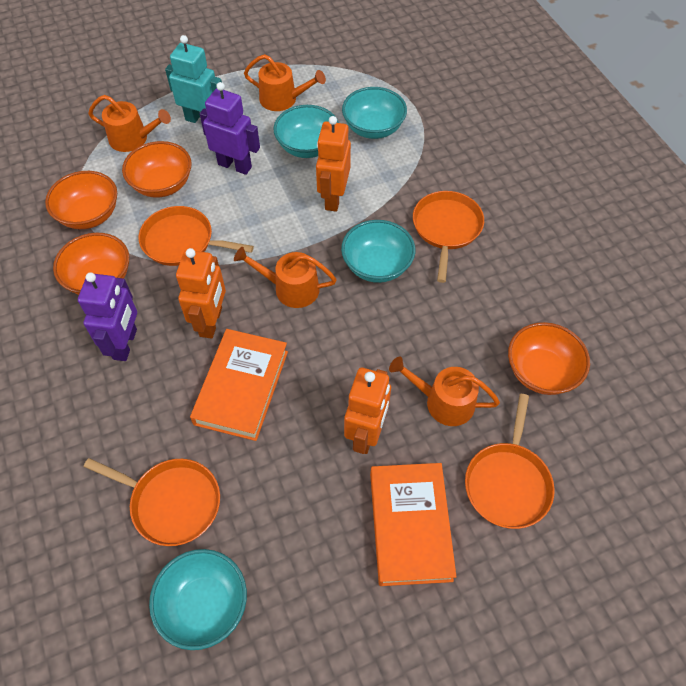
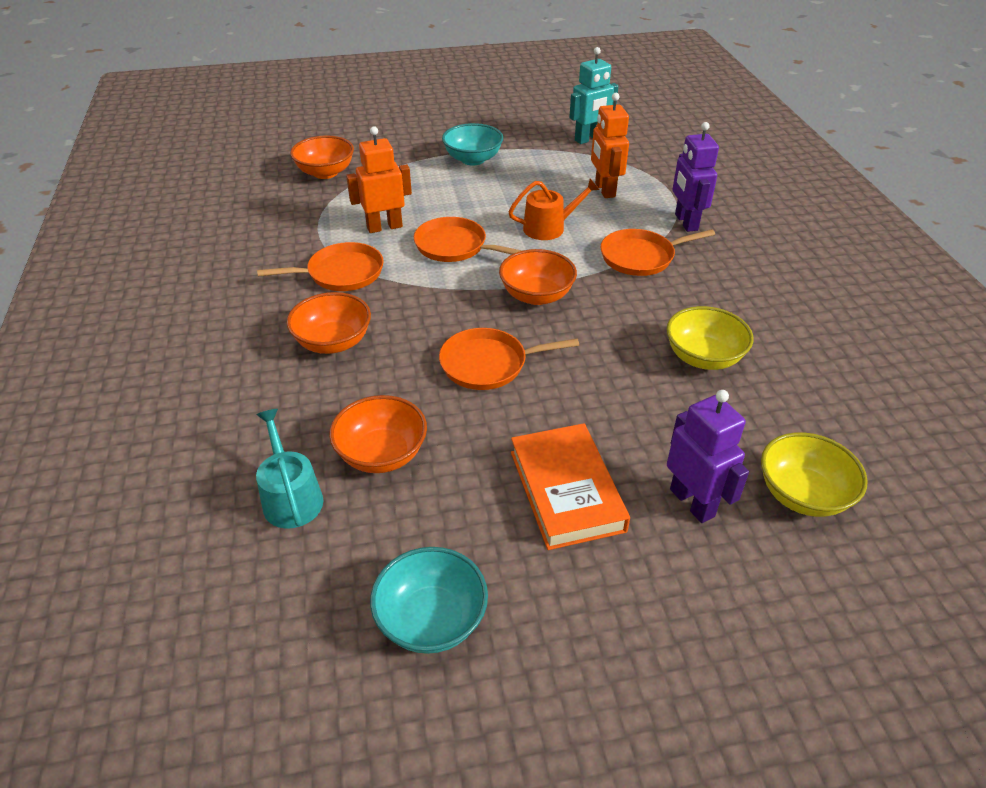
orange book: 2 -> 1
orange robot: 3 -> 2
orange watering can: 4 -> 1
turquoise bowl: 4 -> 2
turquoise watering can: 0 -> 1
yellow bowl: 0 -> 2

